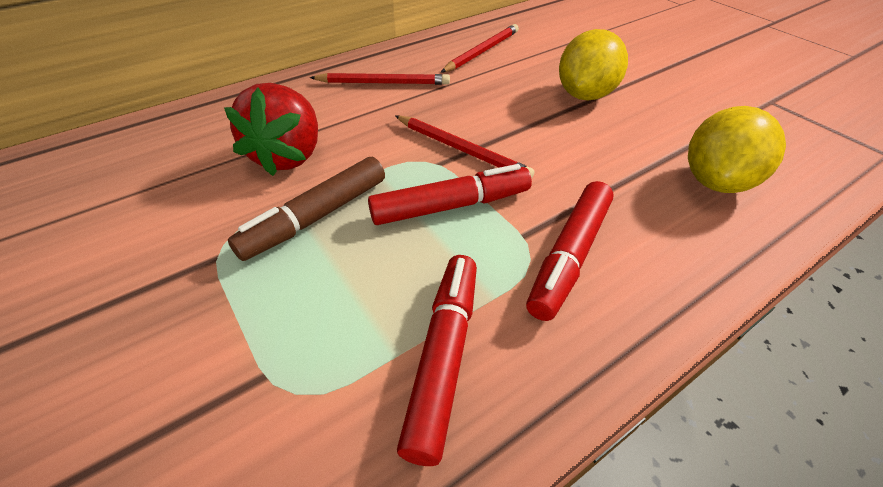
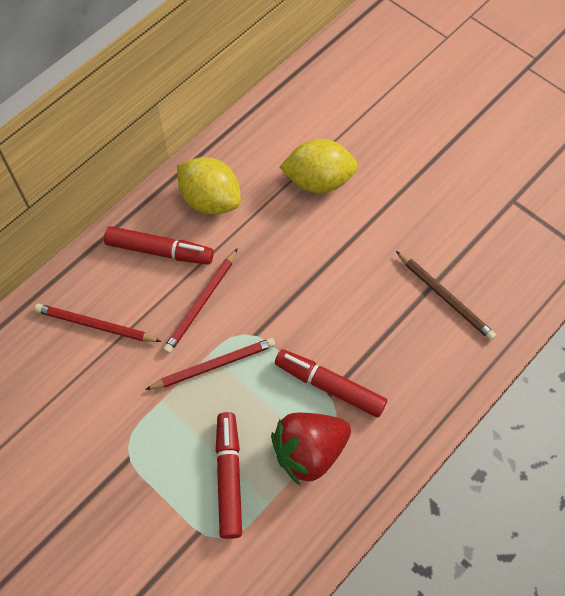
brown marker: 1 -> 0
brown pencil: 0 -> 1

